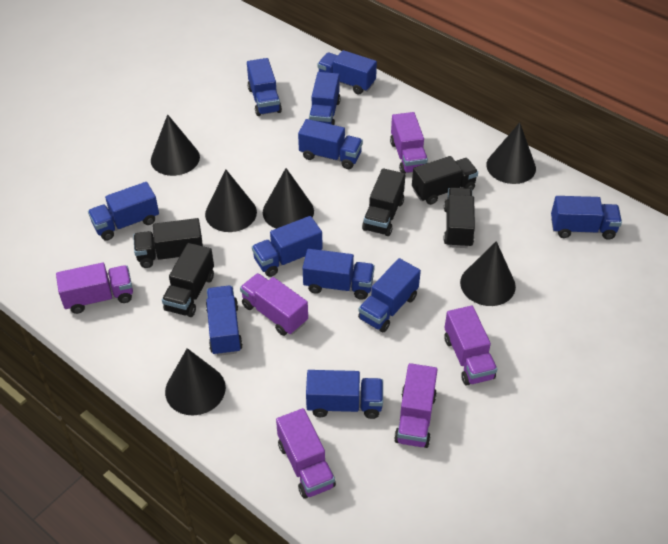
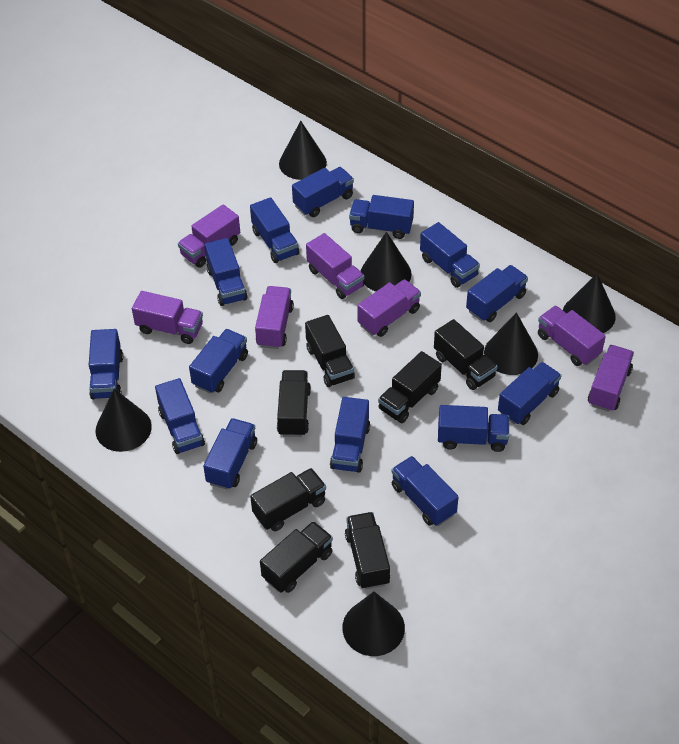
black truck: 5 -> 7
blue truck: 11 -> 14
purple truck: 6 -> 7

